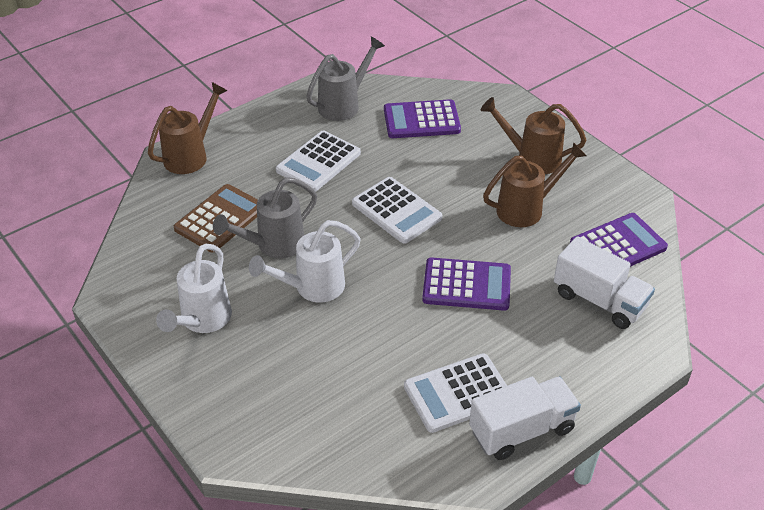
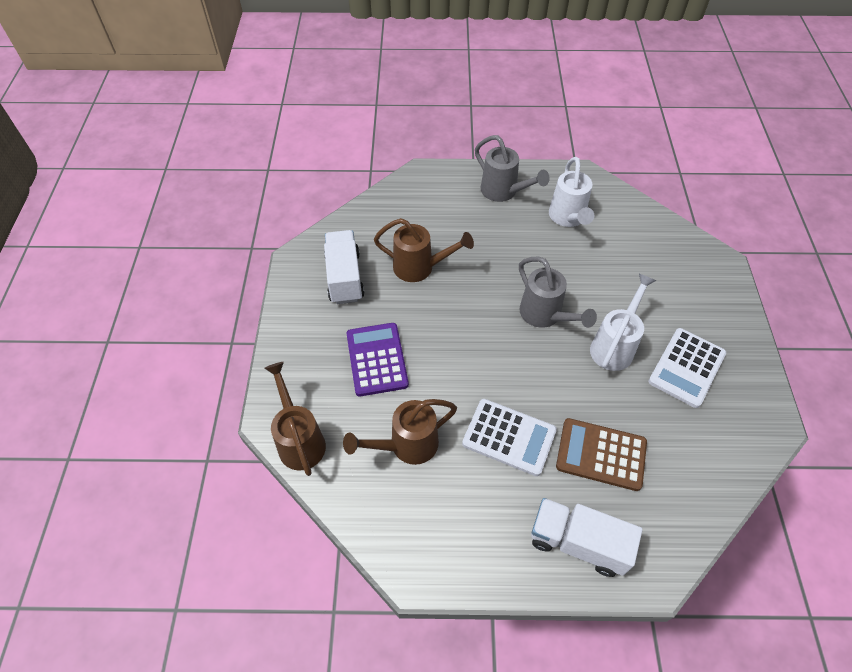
purple calculator: 3 -> 1
white calculator: 3 -> 2

